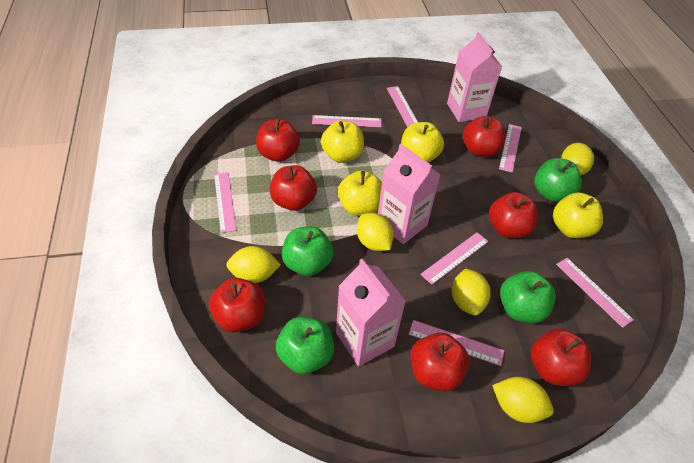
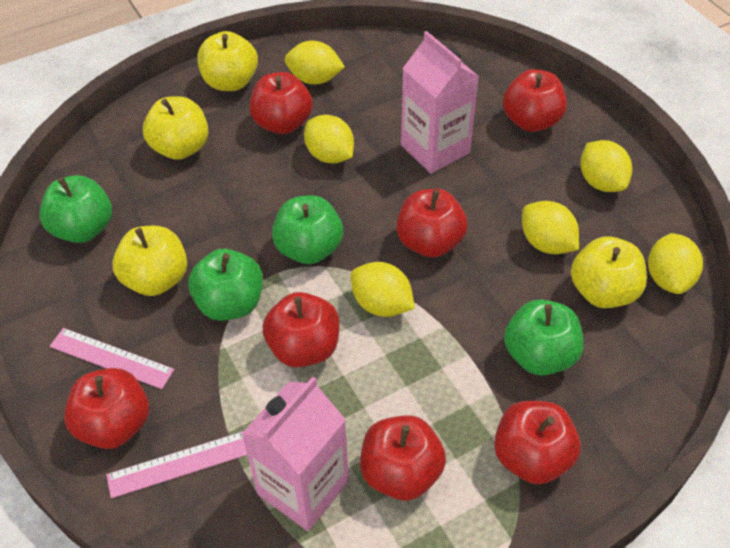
pink carton: 3 -> 2
pink ruler: 7 -> 2
yellow lemon: 5 -> 6

